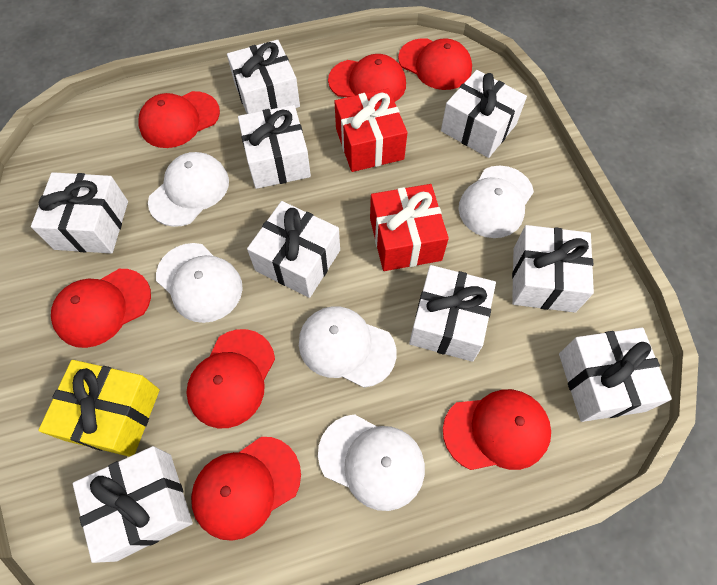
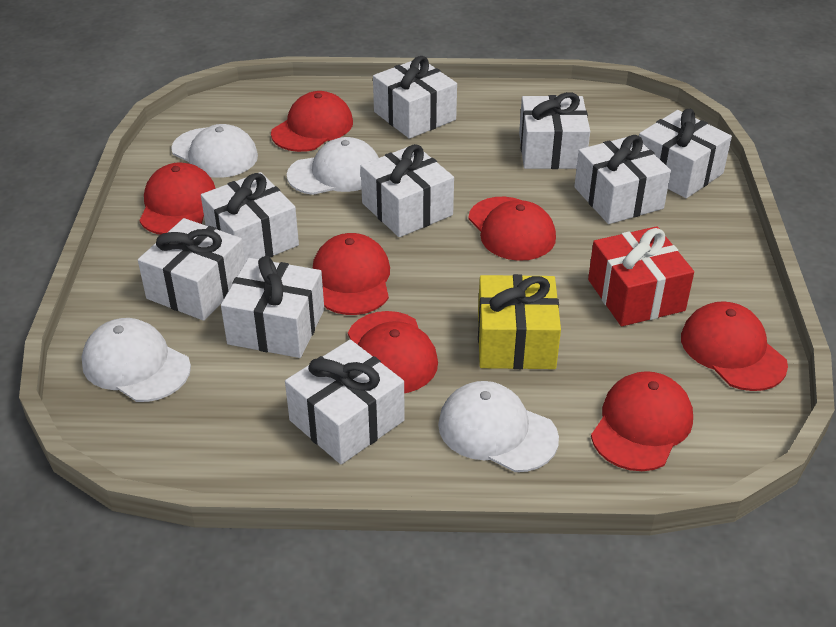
red gift: 2 -> 1
white cap: 5 -> 4

